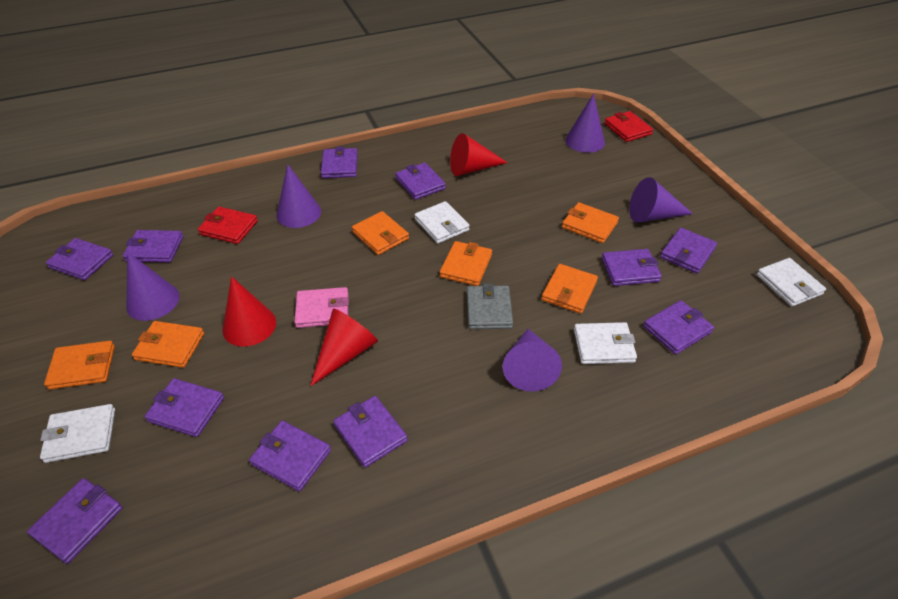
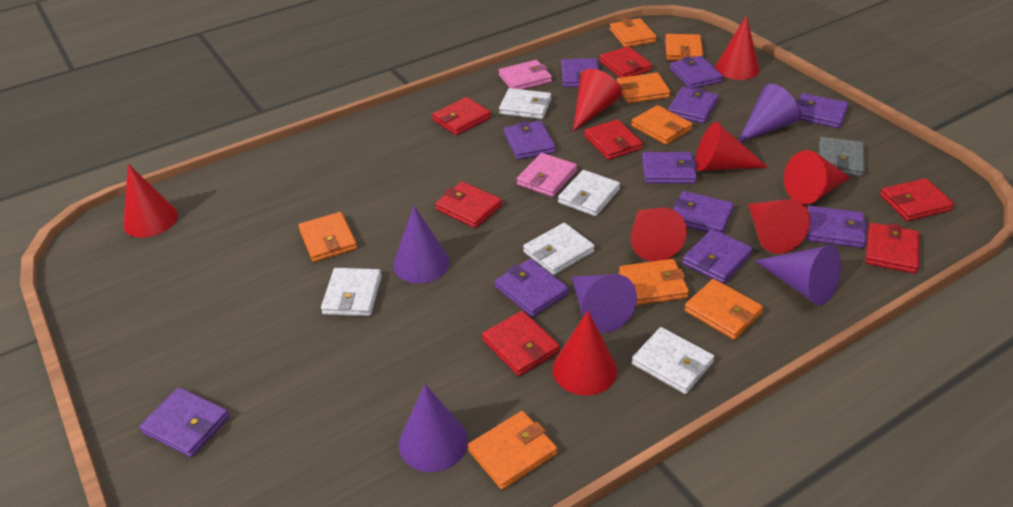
orange wallet: 6 -> 8
pink wallet: 1 -> 2
red cone: 3 -> 8
red wallet: 2 -> 7
white wallet: 4 -> 5

